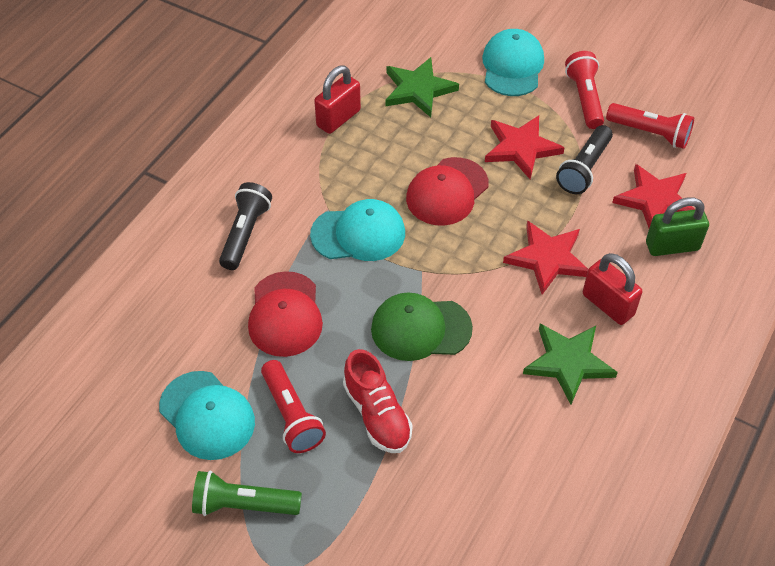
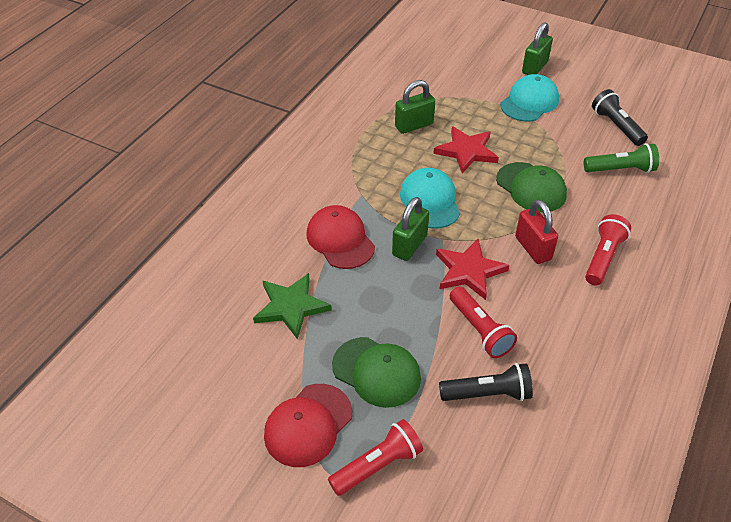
green cap: 1 -> 2
green padlock: 1 -> 3
green star: 2 -> 1
red padlock: 2 -> 1
red shoe: 1 -> 0
red star: 3 -> 2
turquoise cap: 3 -> 2

